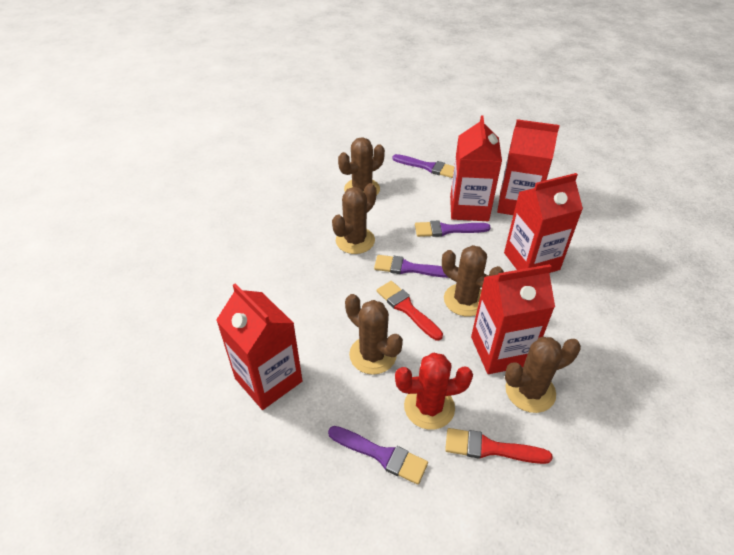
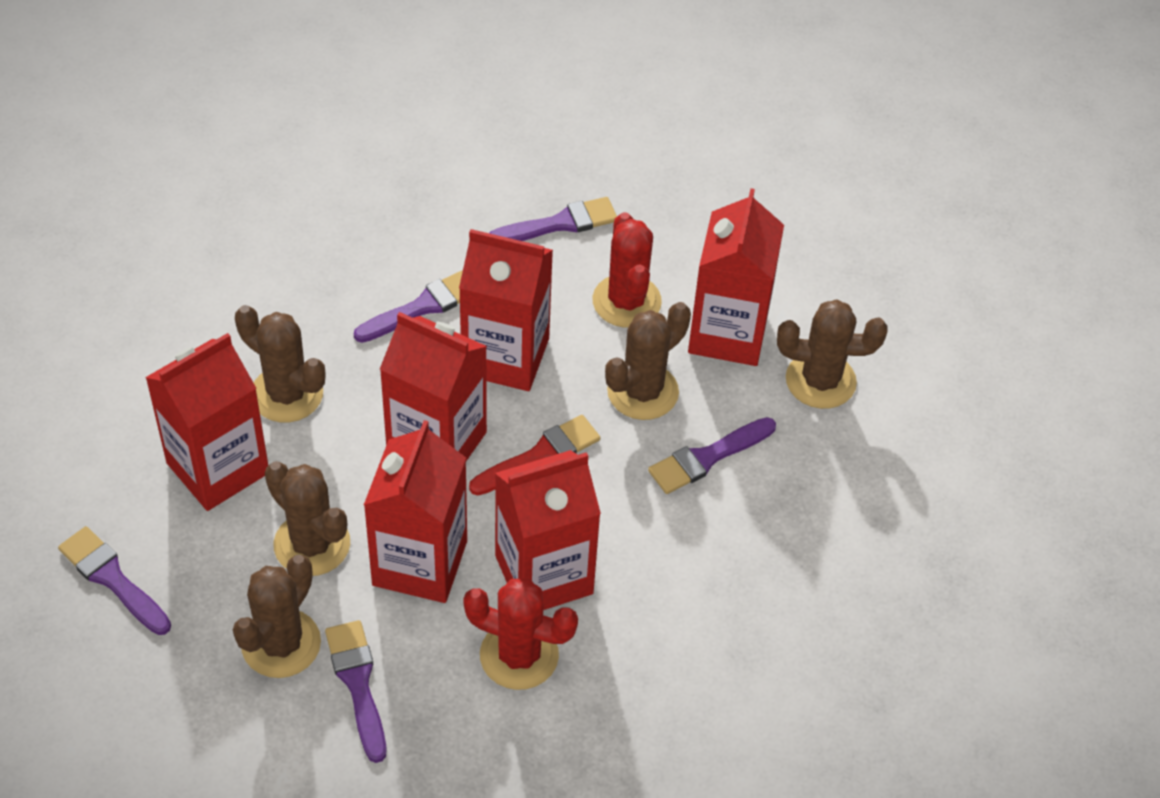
purple brush: 4 -> 5
red brush: 2 -> 1
red cactus: 1 -> 2
red carton: 5 -> 6

